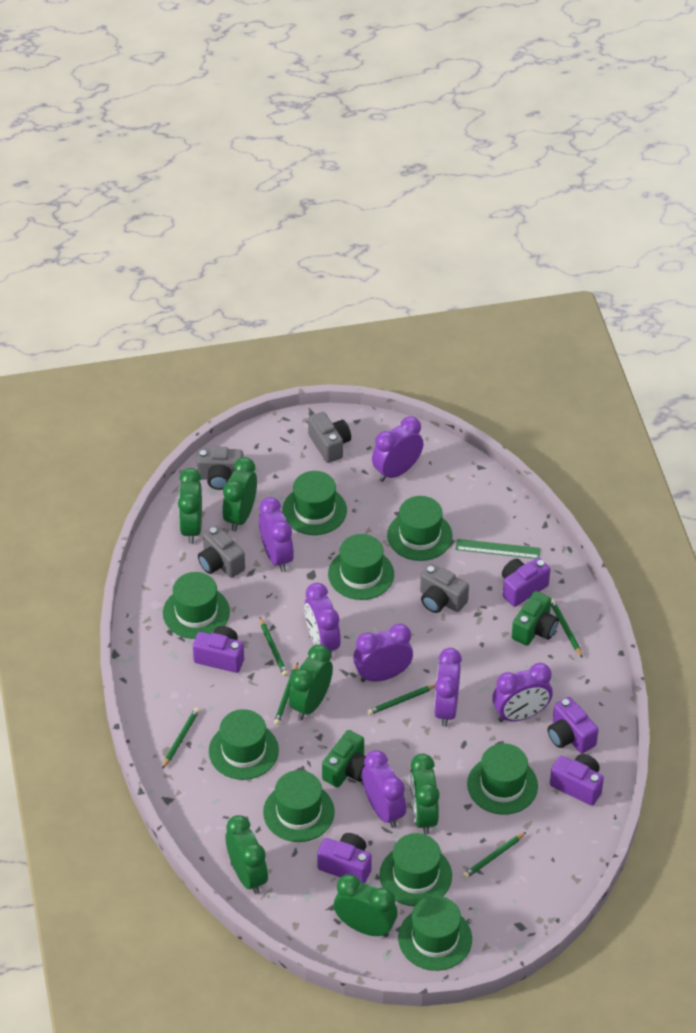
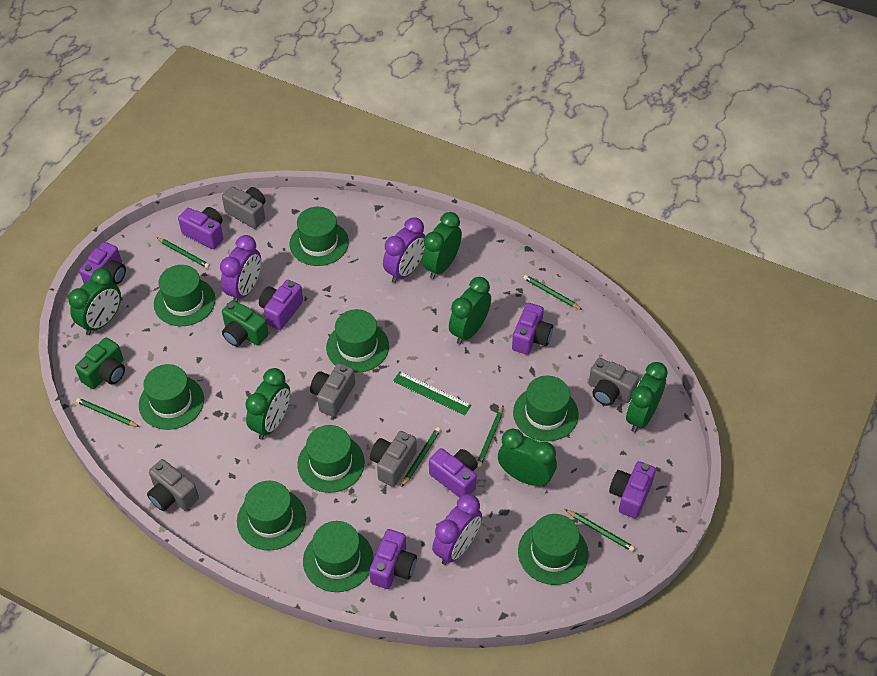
grey camera: 4 -> 5
purple camera: 5 -> 7
purple clock: 7 -> 3

